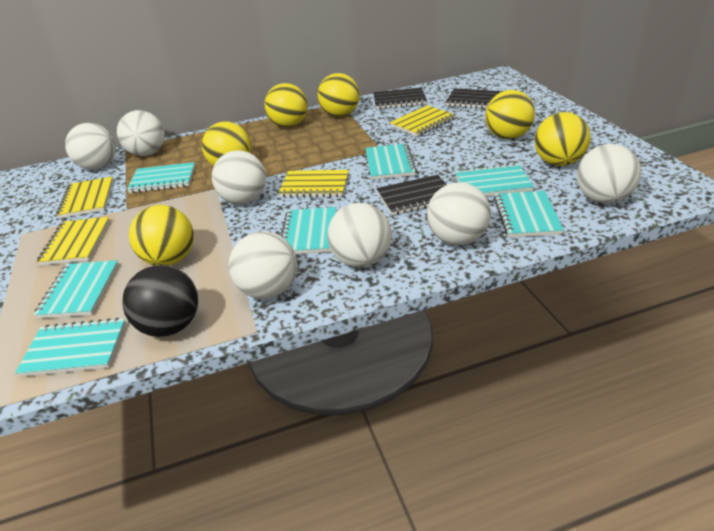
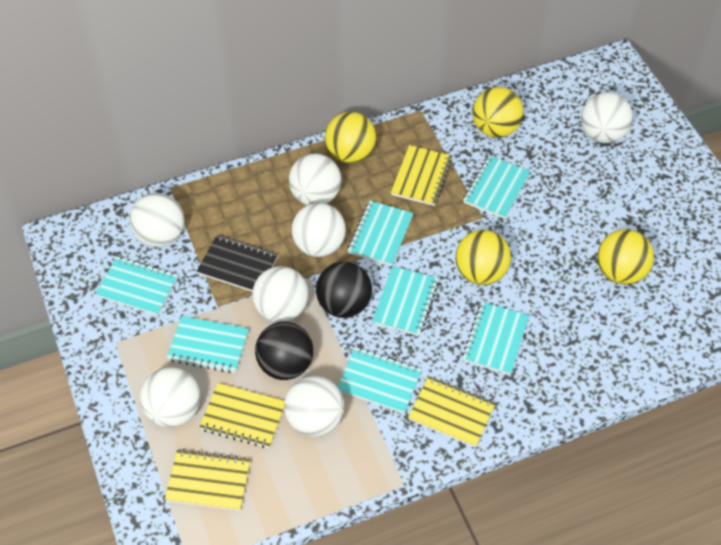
black ball: 1 -> 2
black notebook: 3 -> 1
yellow ball: 6 -> 4

